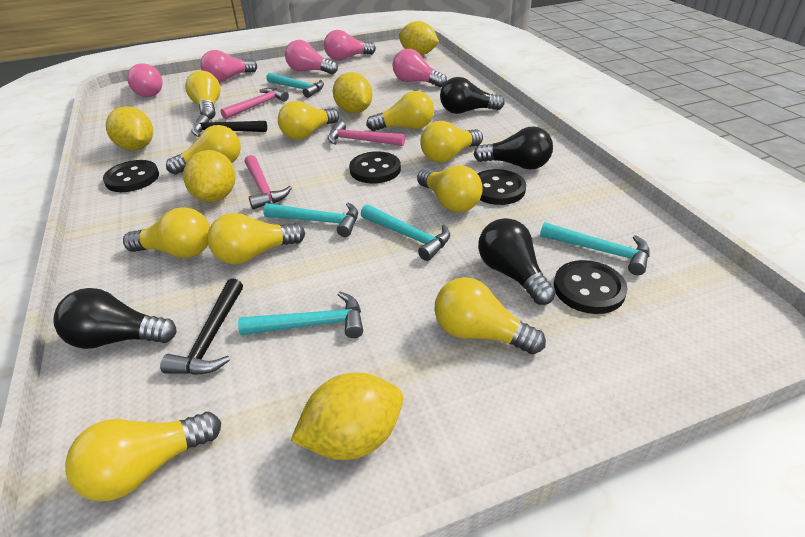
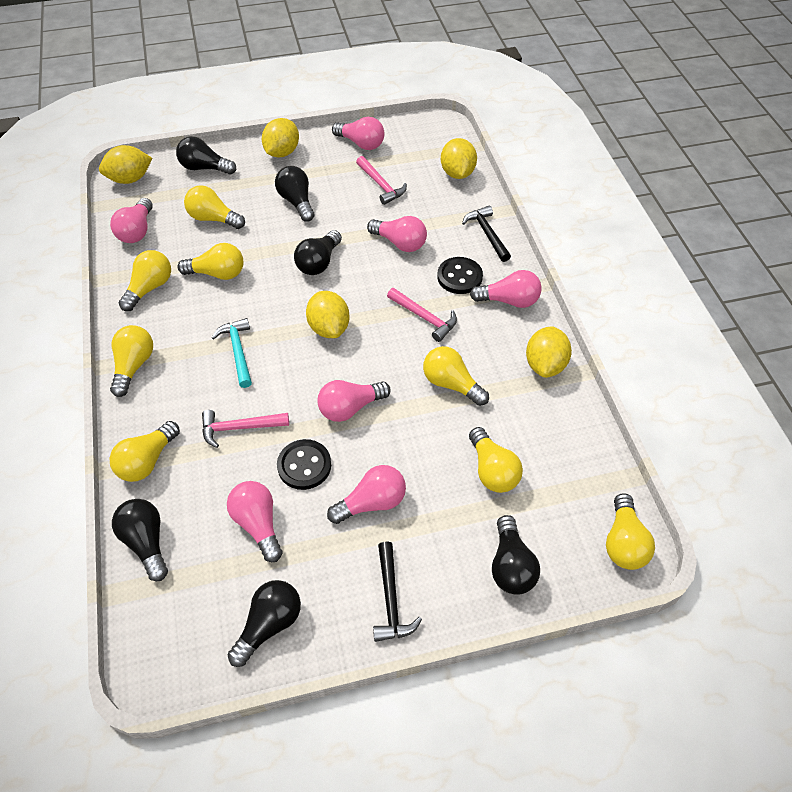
black button: 4 -> 2
black light bulb: 4 -> 6
pink light bulb: 5 -> 7
turquoise hammer: 5 -> 1
yellow light bulb: 10 -> 8

